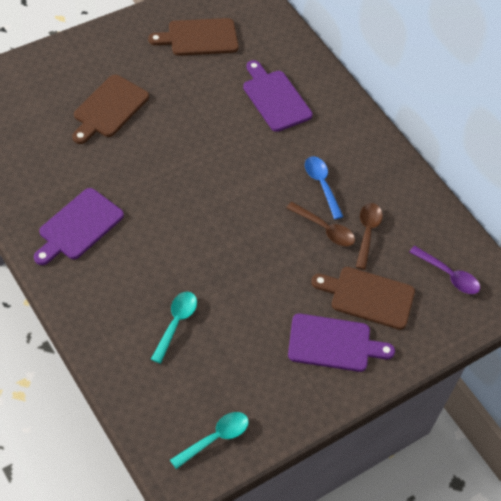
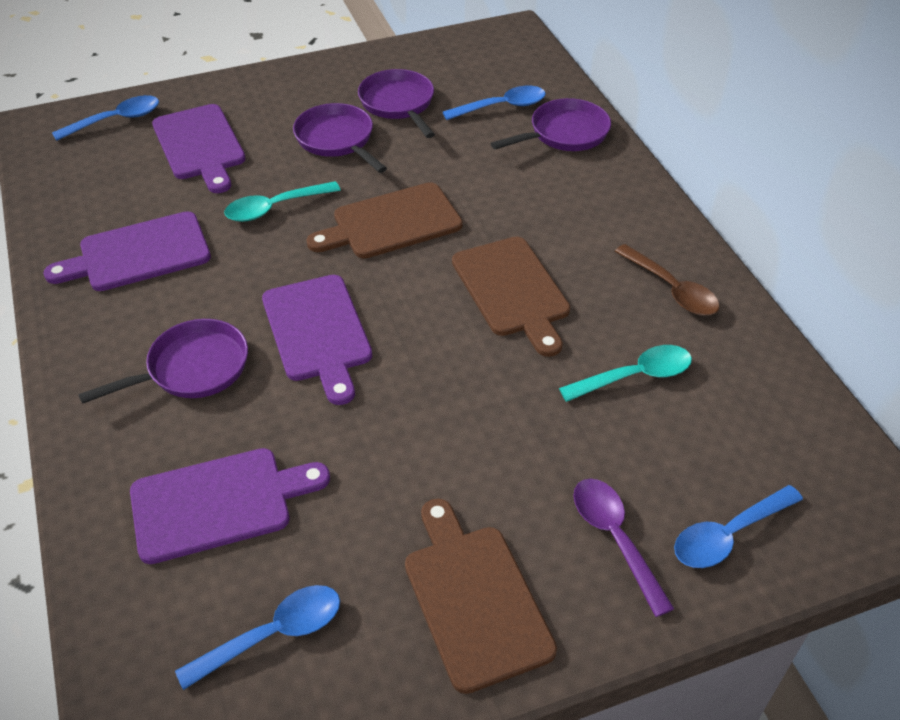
blue spoon: 1 -> 4
brown spoon: 2 -> 1
purple cutting board: 3 -> 4
purple pan: 0 -> 4

